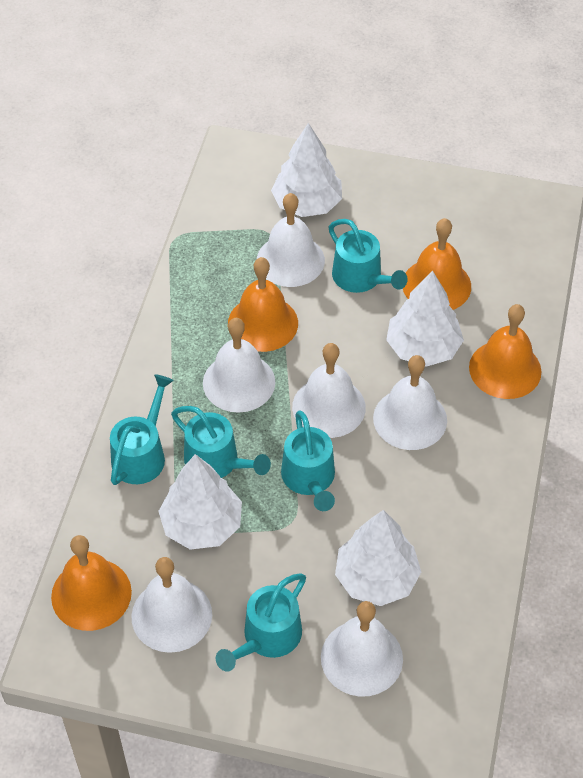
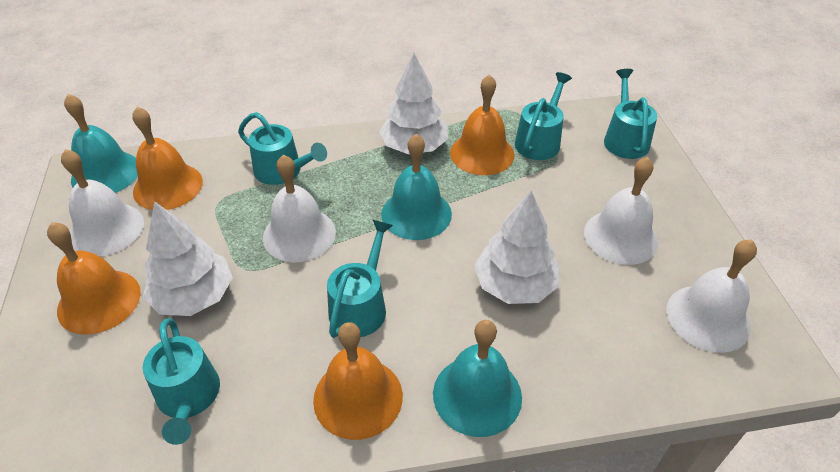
turquoise bell: 0 -> 3
white bell: 6 -> 4
white tree: 4 -> 3

